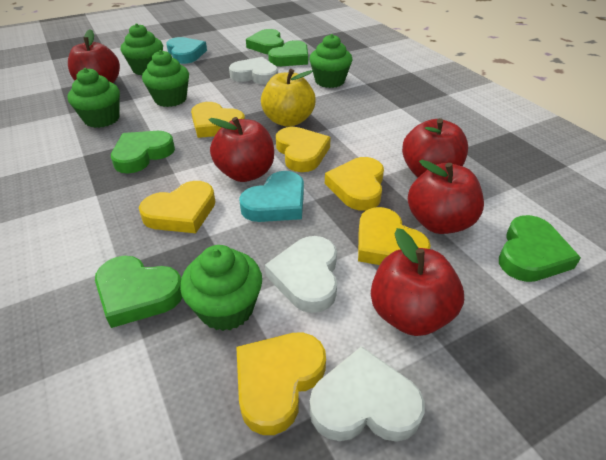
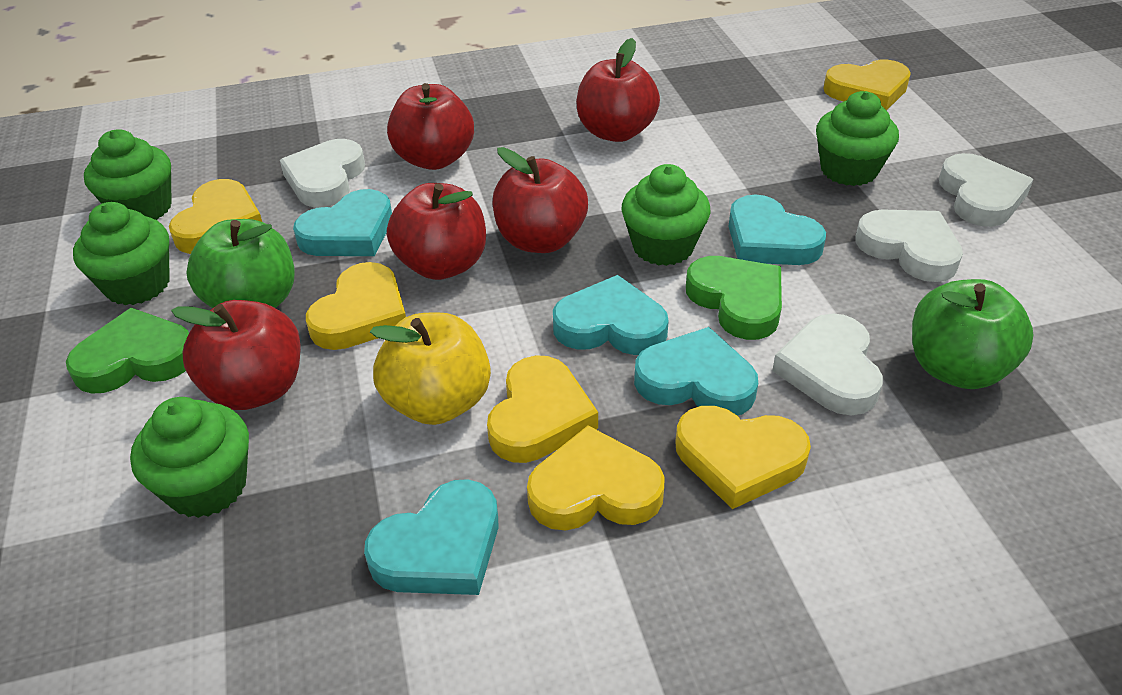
green apple: 0 -> 2
green heart: 5 -> 2
turquoise heart: 2 -> 5
white heart: 3 -> 4

